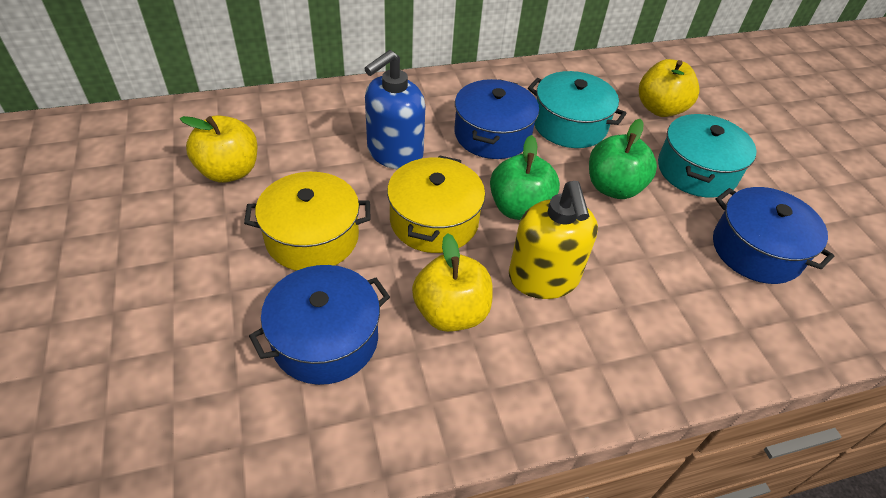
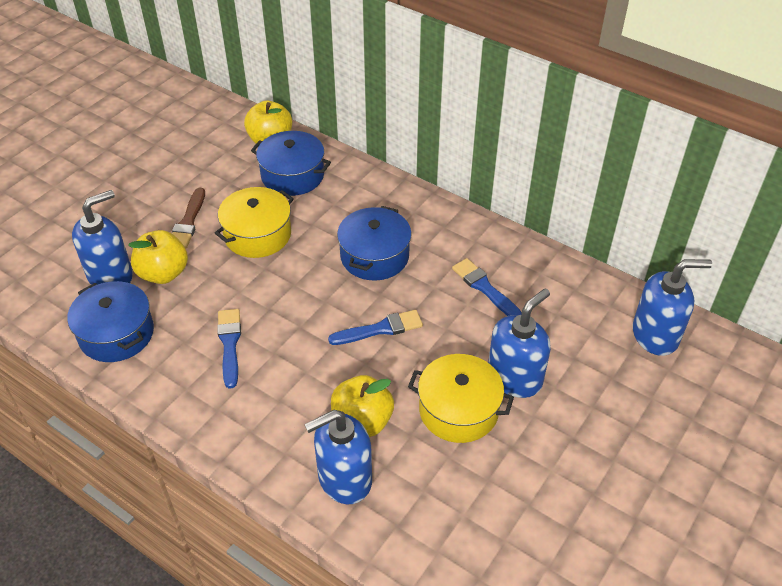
blue brush: 0 -> 3
blue soap dispenser: 1 -> 4
brown brush: 0 -> 1
green apple: 2 -> 0
turquoise pot: 2 -> 0
yellow soap dispenser: 1 -> 0

